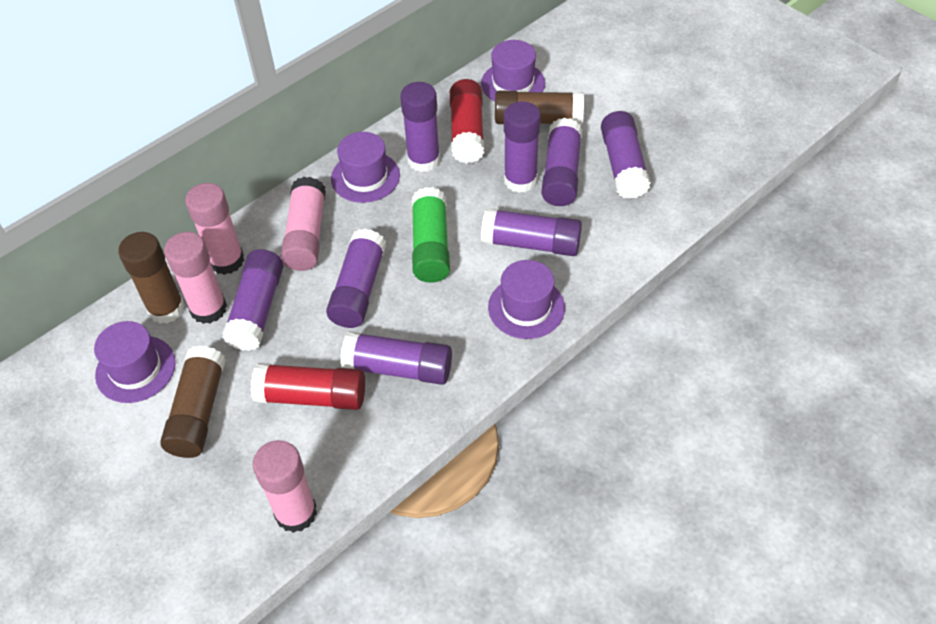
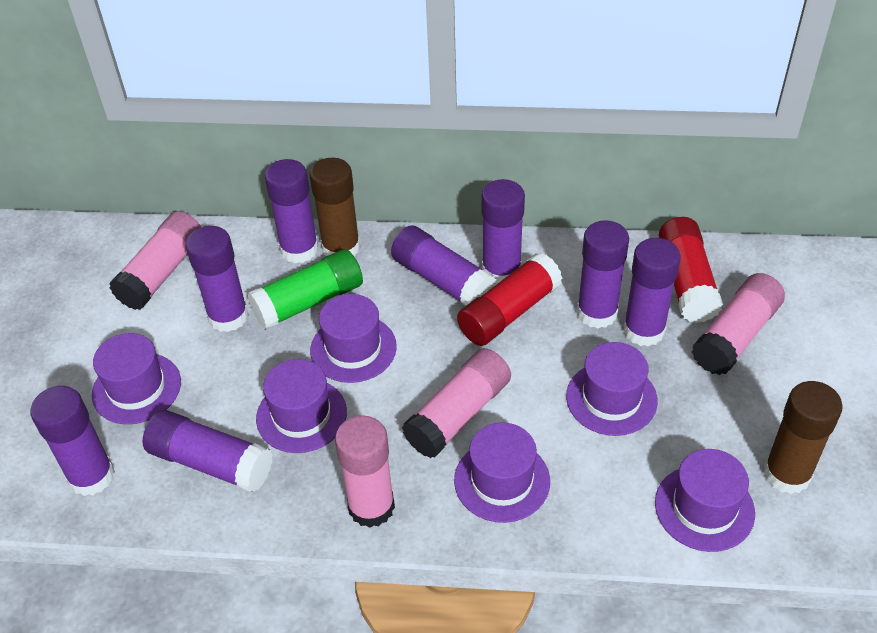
brown glue stick: 3 -> 2
purple hat: 4 -> 6

